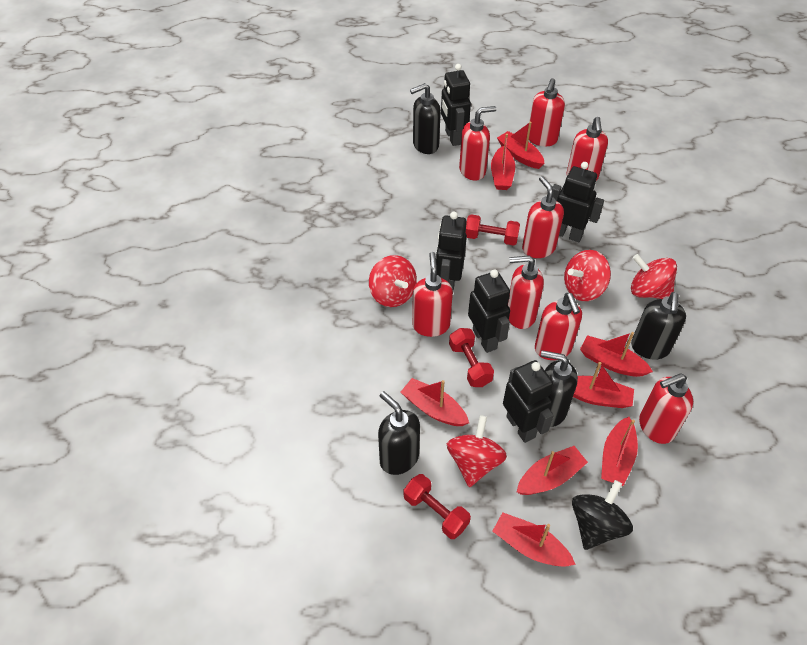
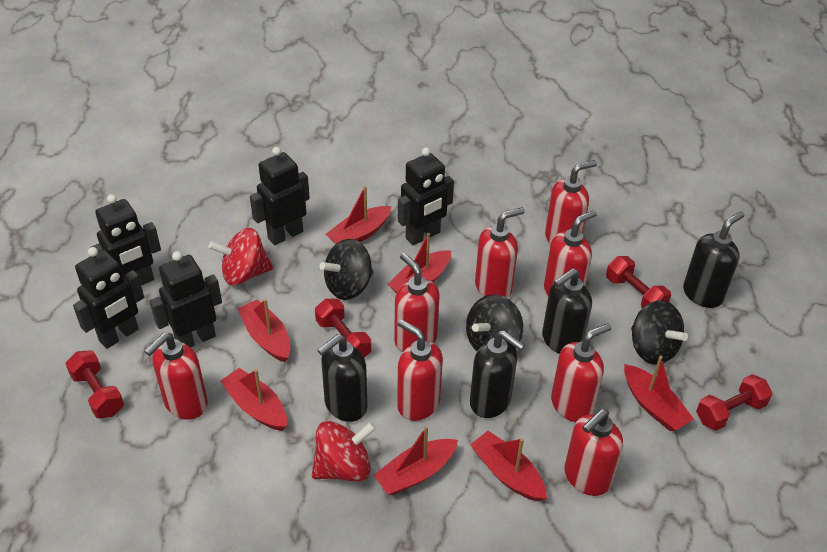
black spinning top: 1 -> 3
red boat: 8 -> 7
red dumbbell: 3 -> 4
red spinning top: 4 -> 2

